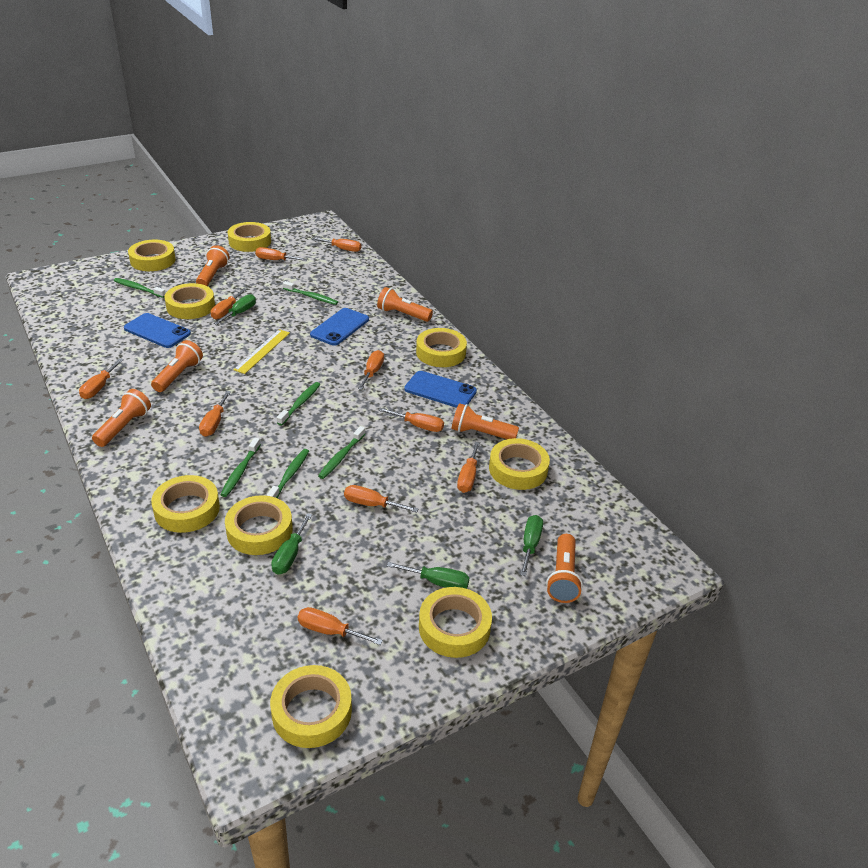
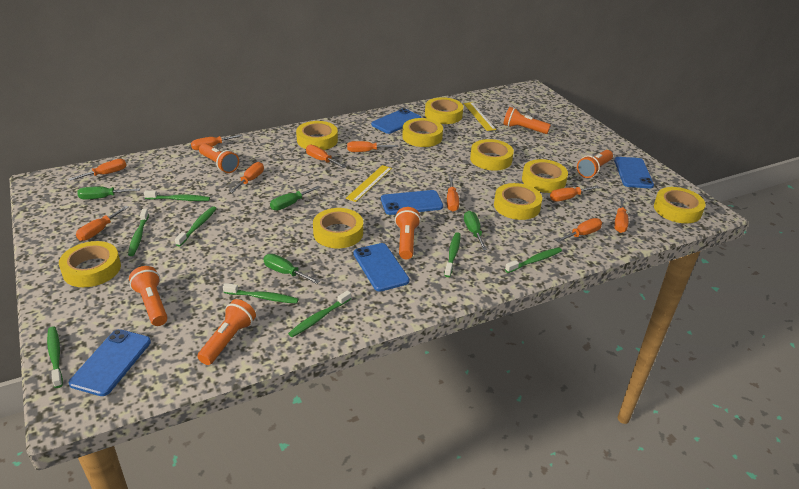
blue phone: 3 -> 5
green toothbrush: 6 -> 8
yellow ruler: 1 -> 2

